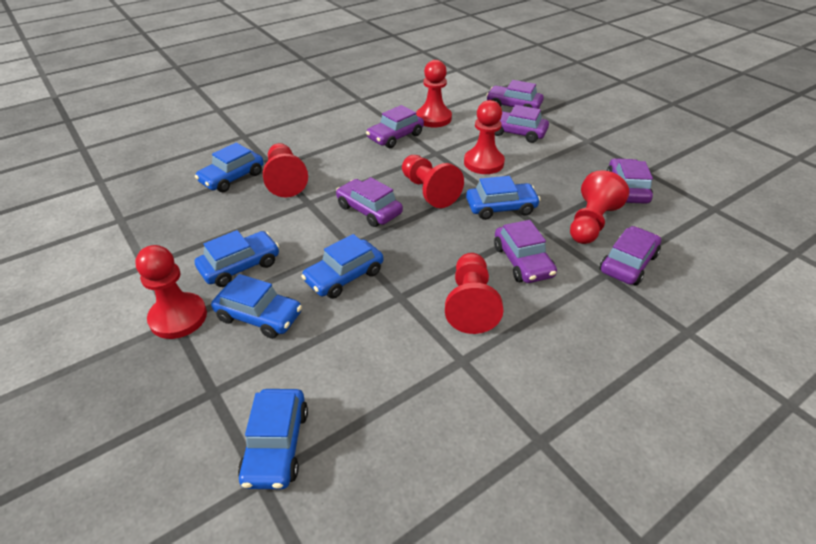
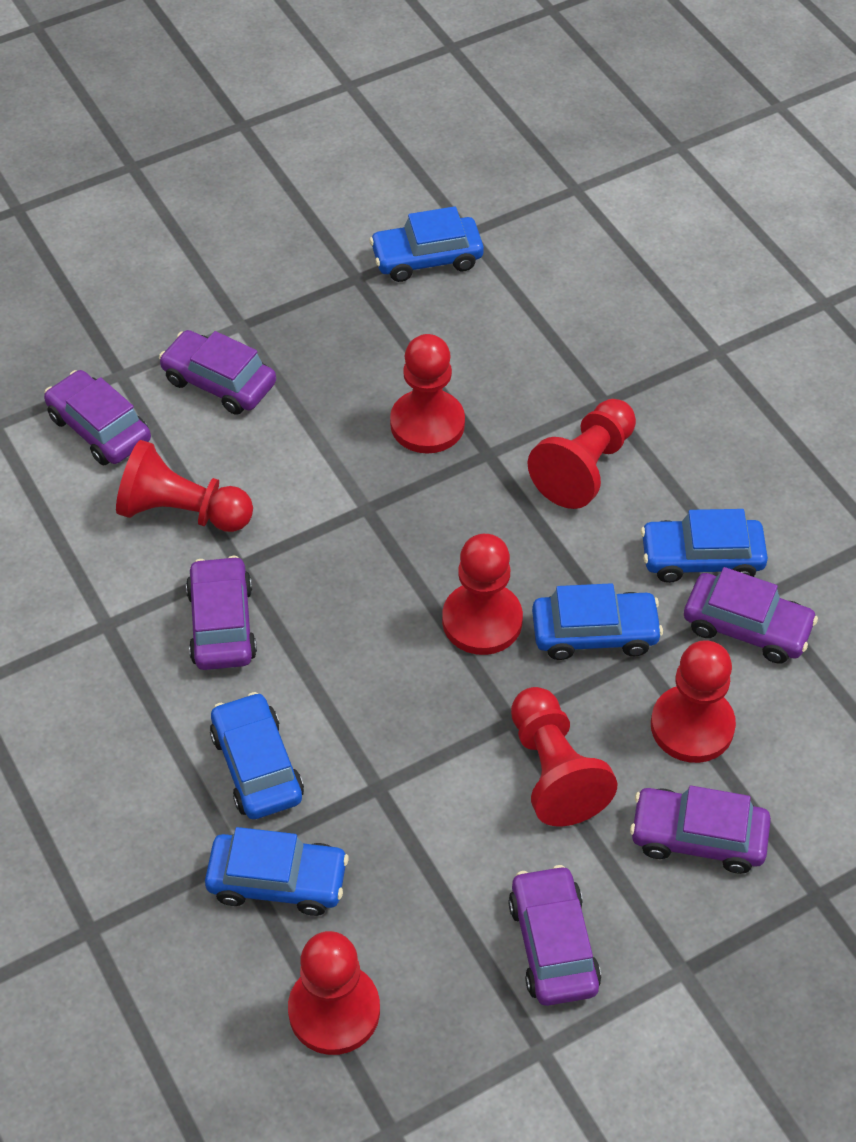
blue car: 6 -> 5
purple car: 7 -> 6

